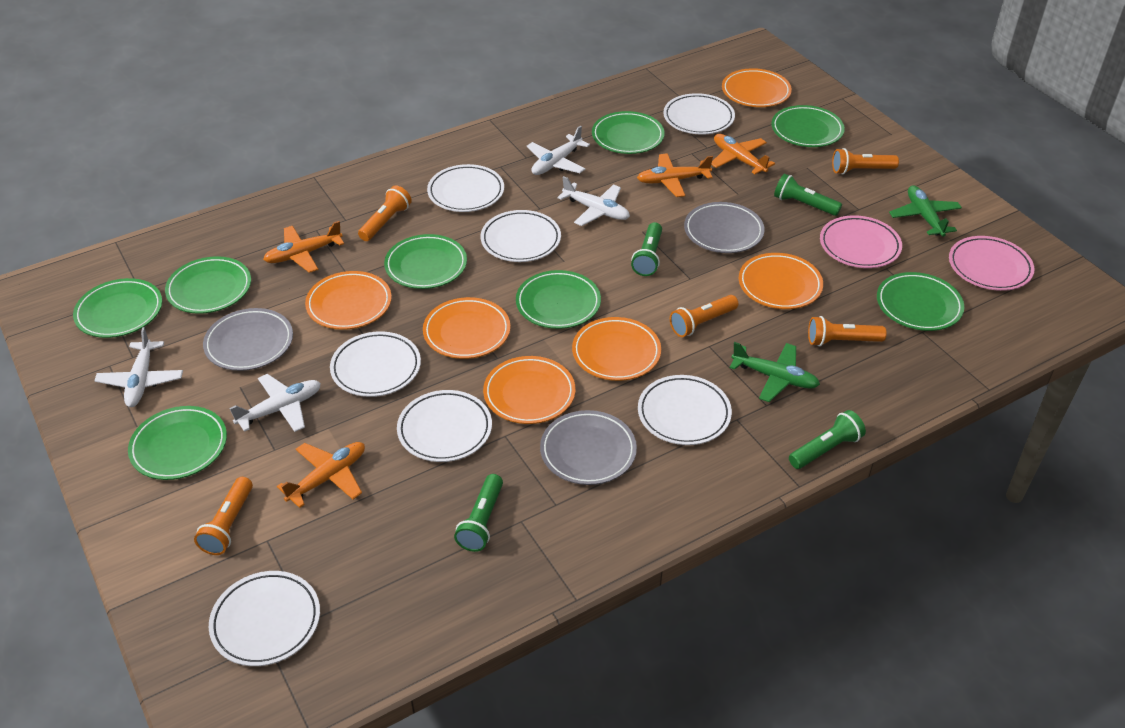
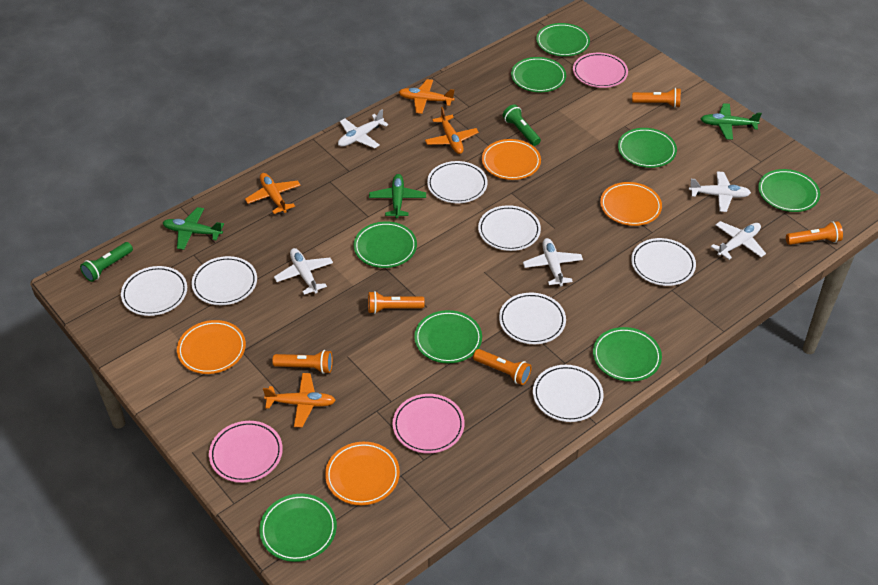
green flashlight: 4 -> 2
green plane: 2 -> 3
grey plate: 3 -> 0
orange plate: 6 -> 4
pink plate: 2 -> 3
white plane: 4 -> 5

